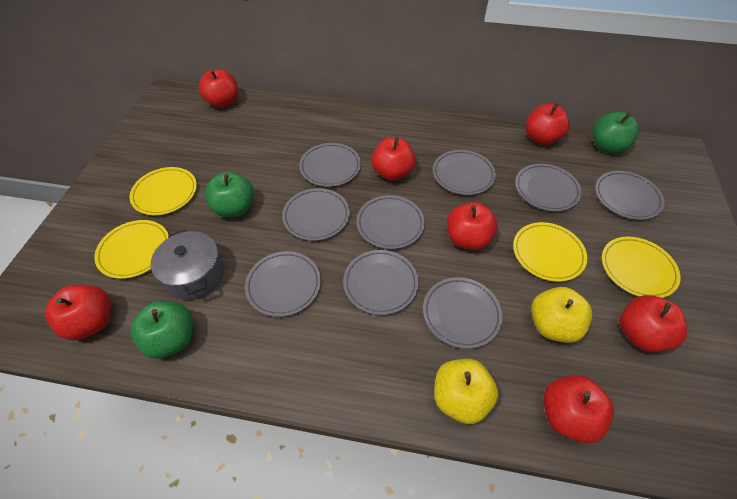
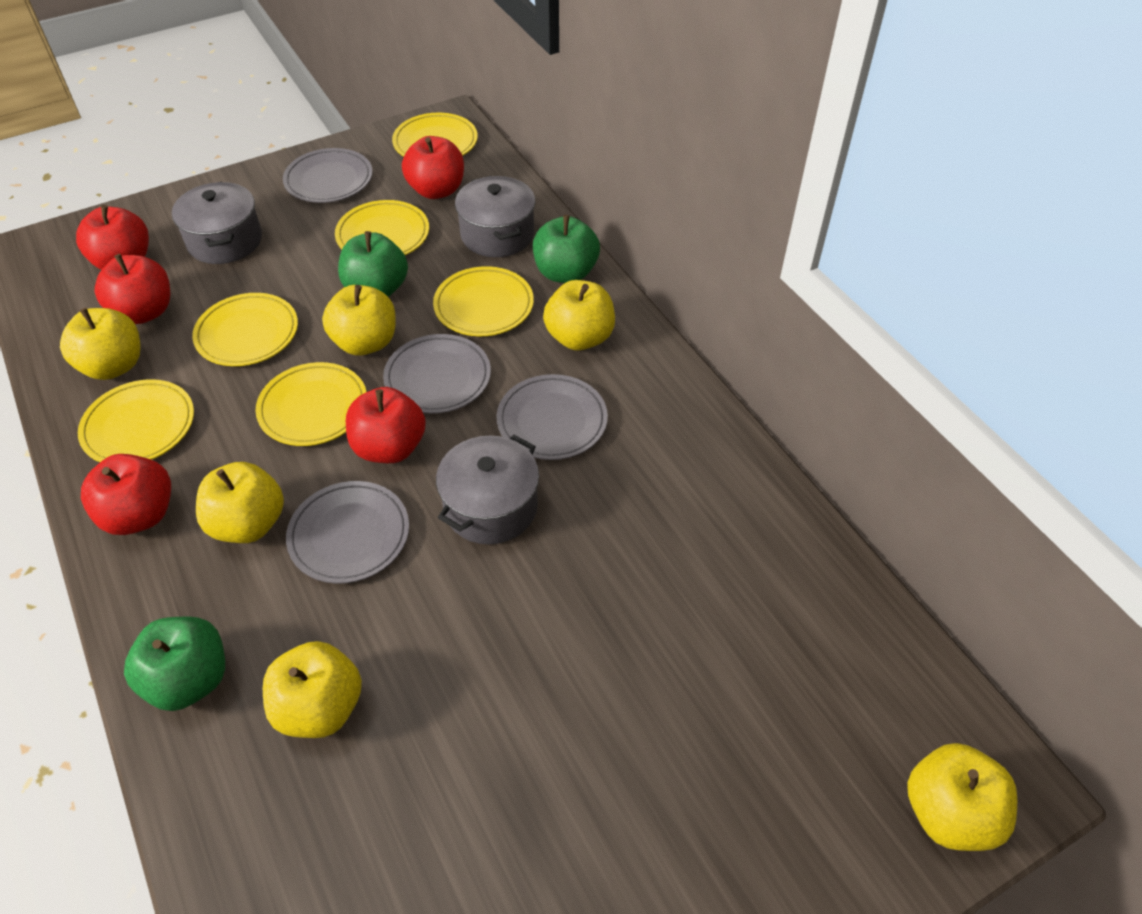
grey plate: 9 -> 4
grey pot: 1 -> 3
red apple: 7 -> 5
yellow apple: 2 -> 6
yellow plate: 4 -> 6

